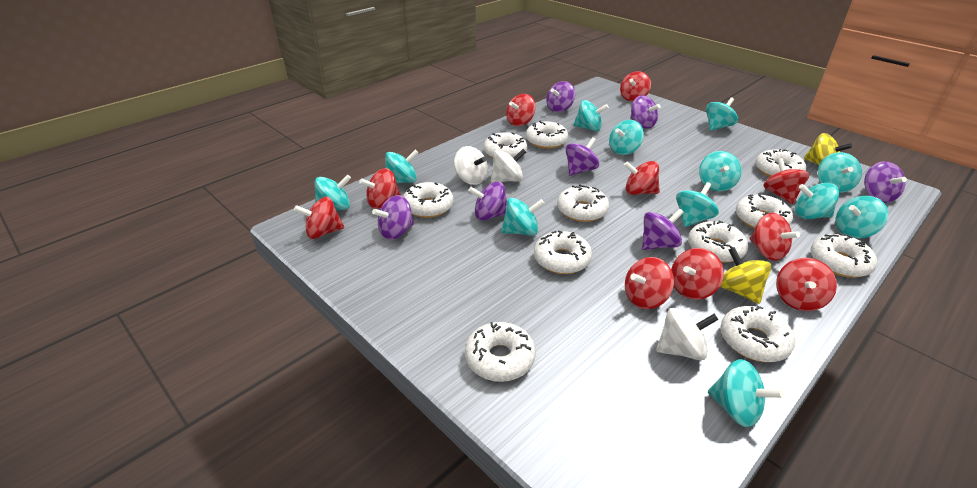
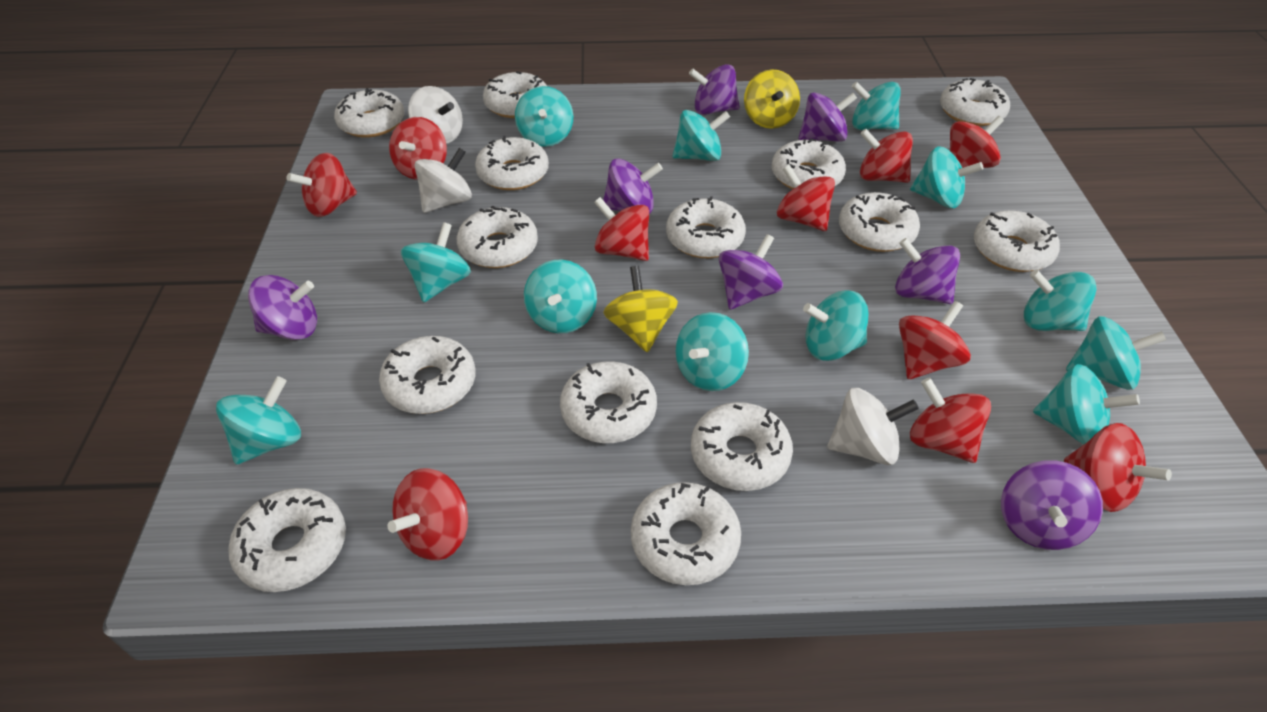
white donut: 11 -> 14

